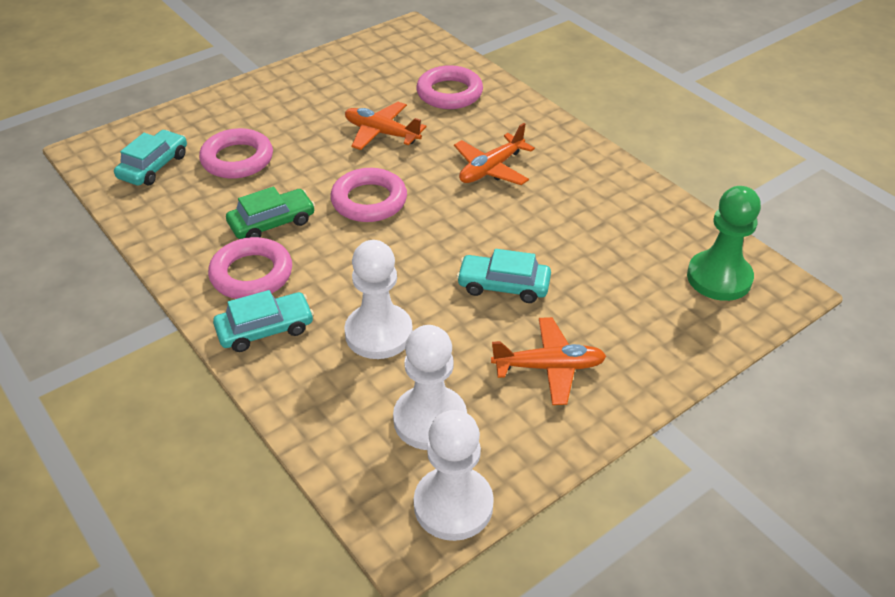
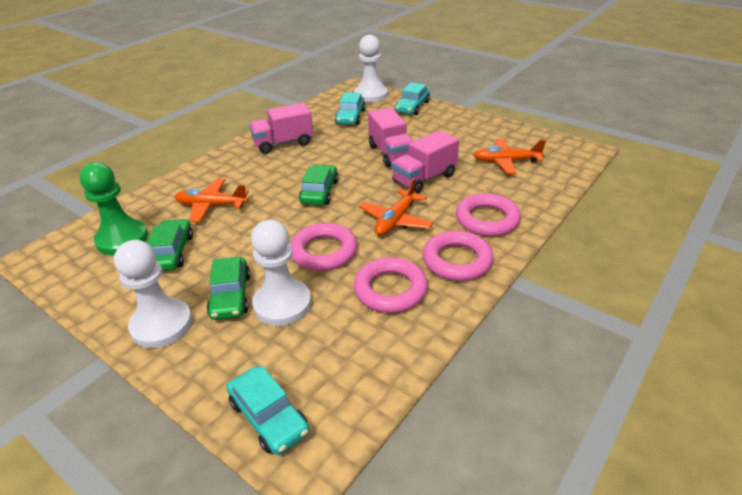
green car: 1 -> 3
pink truck: 0 -> 3

